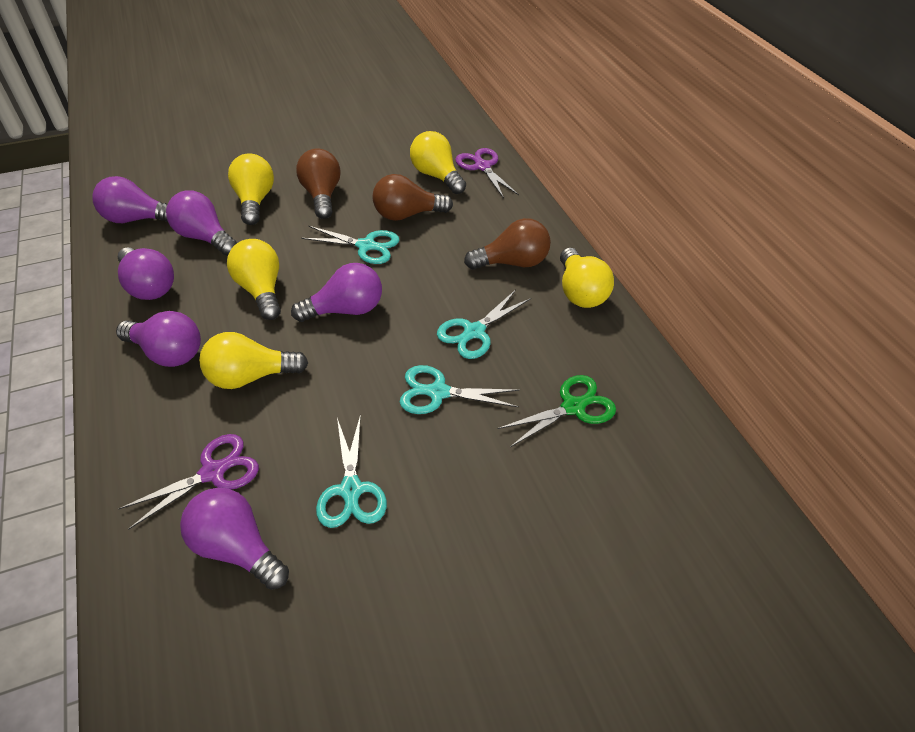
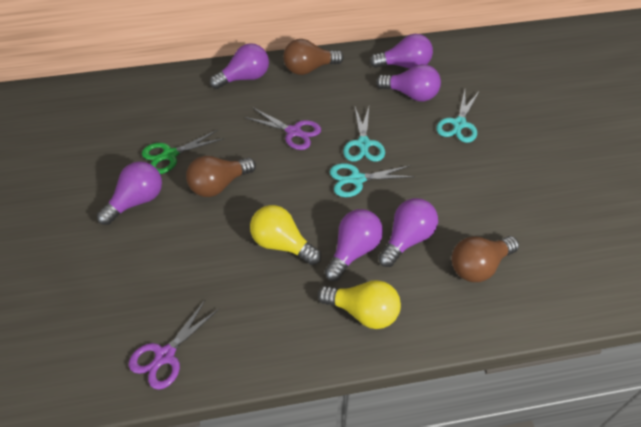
turquoise scissors: 4 -> 3
yellow light bulb: 5 -> 2

